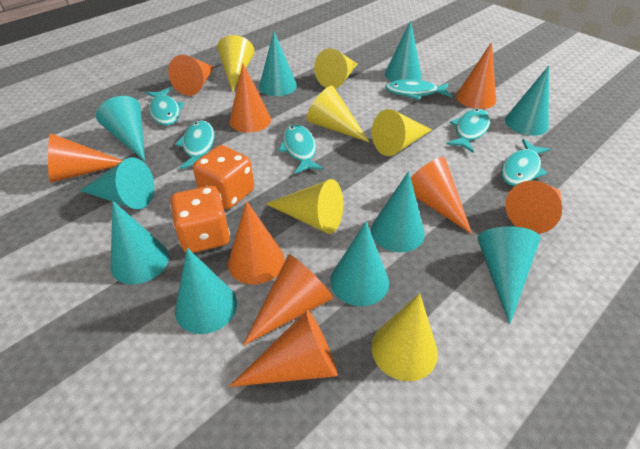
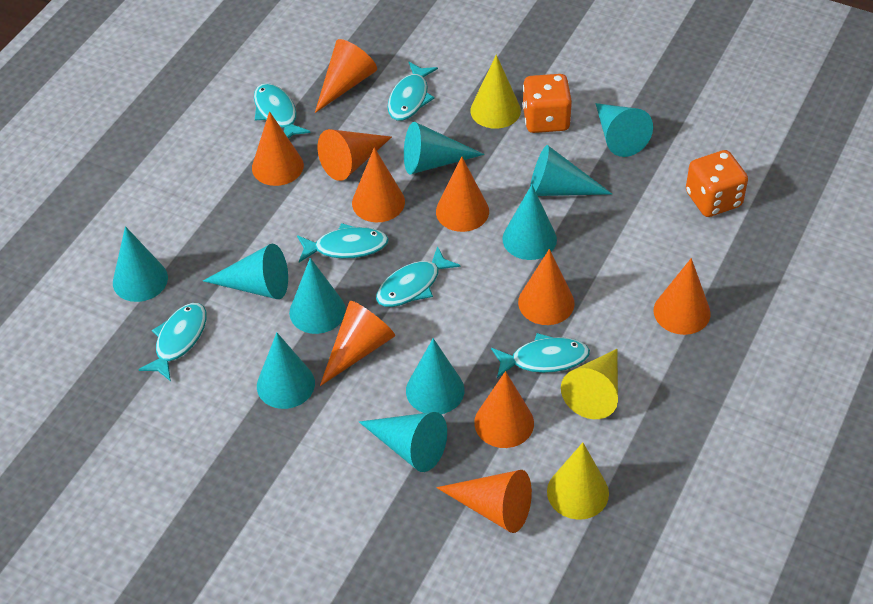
orange cone: 9 -> 10
yellow cone: 6 -> 3

